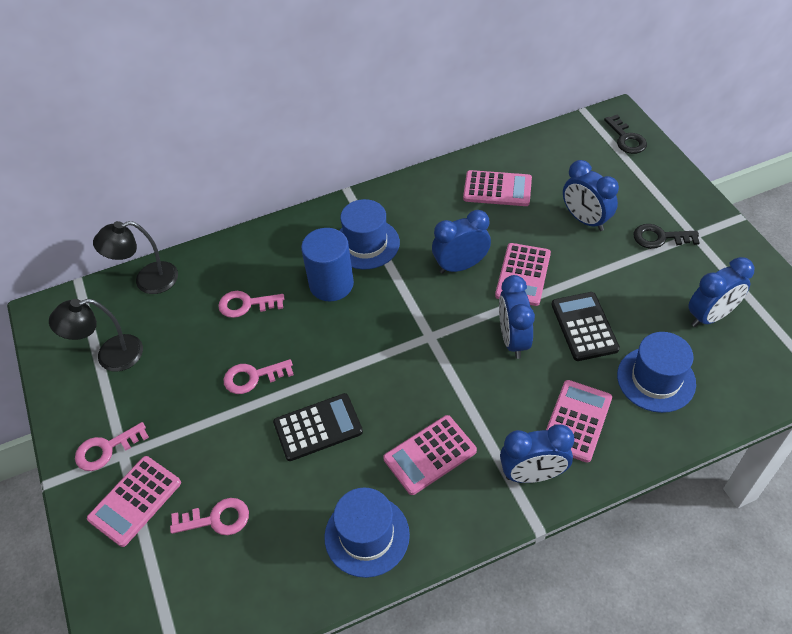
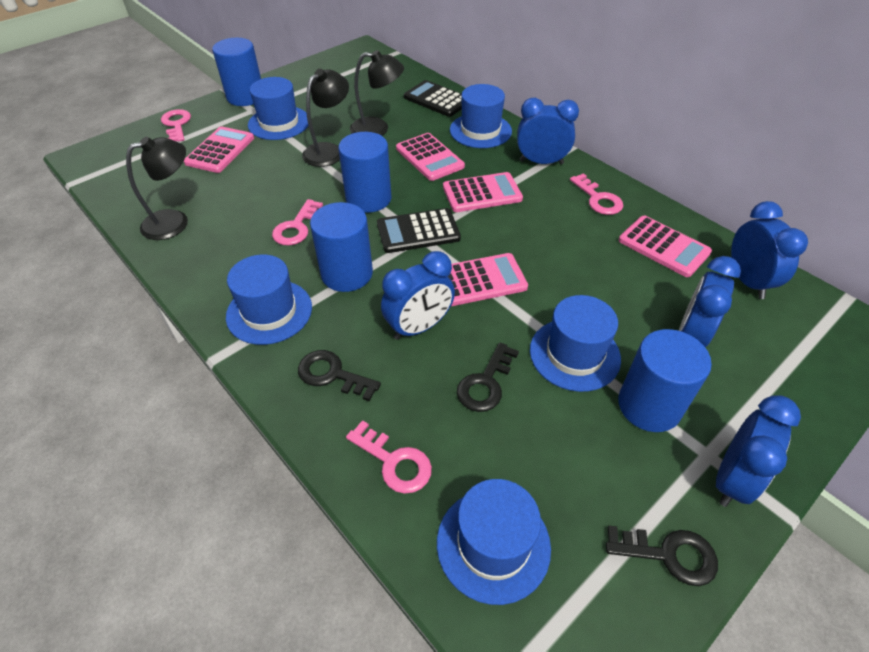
black key: 2 -> 3
black lamp: 2 -> 3
blue cylinder: 1 -> 4
blue hat: 3 -> 5

